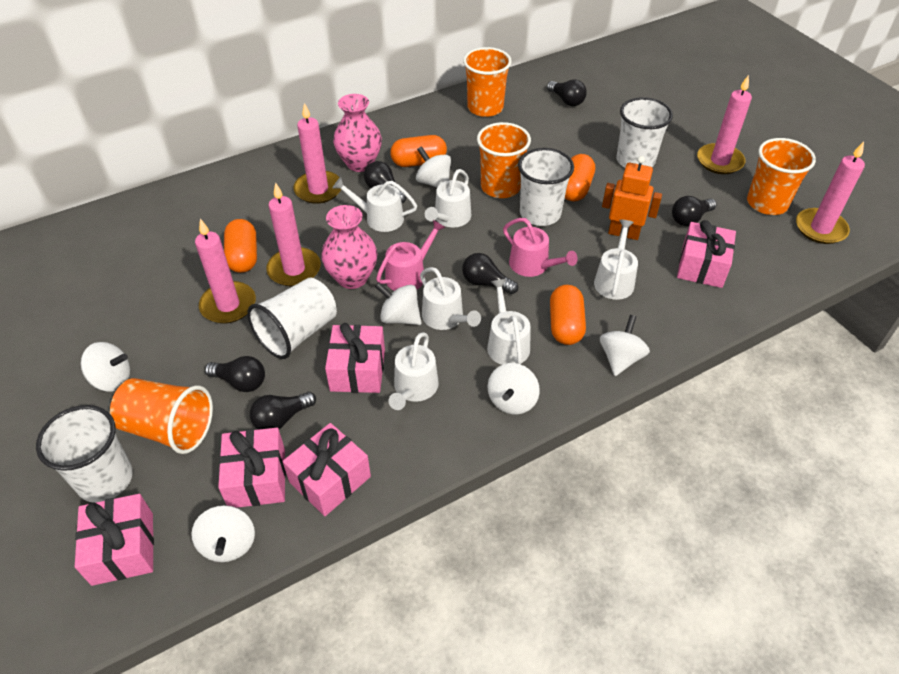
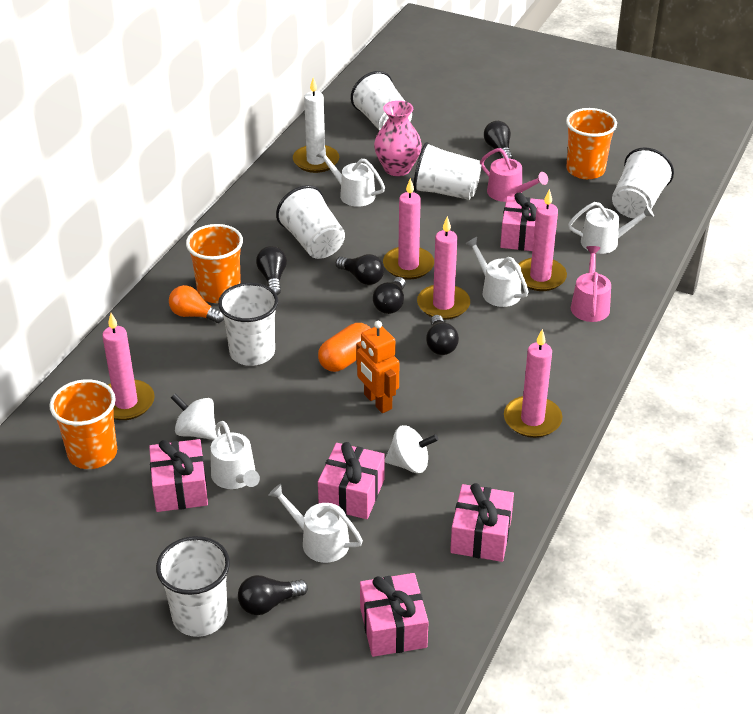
orange capsule: 4 -> 1
orange cup: 4 -> 3
orange light bulb: 0 -> 1
pink vase: 2 -> 1
white candle: 0 -> 1
white cup: 4 -> 6
white spinning top: 6 -> 2
white watering can: 6 -> 5

